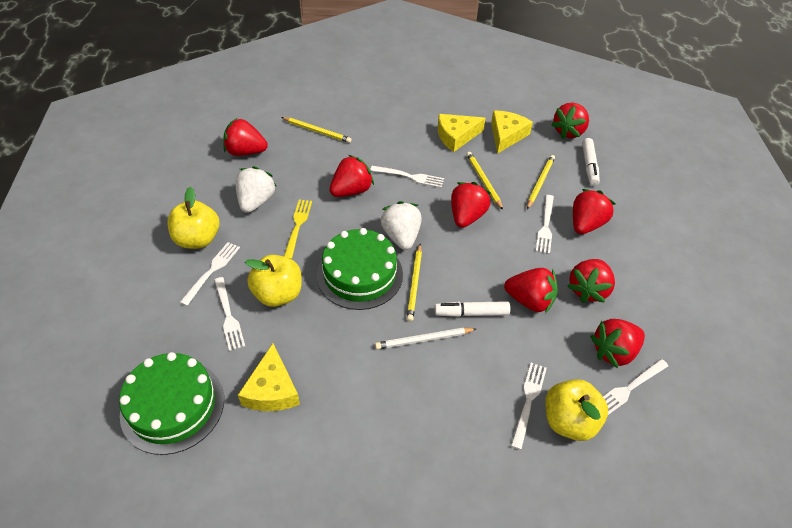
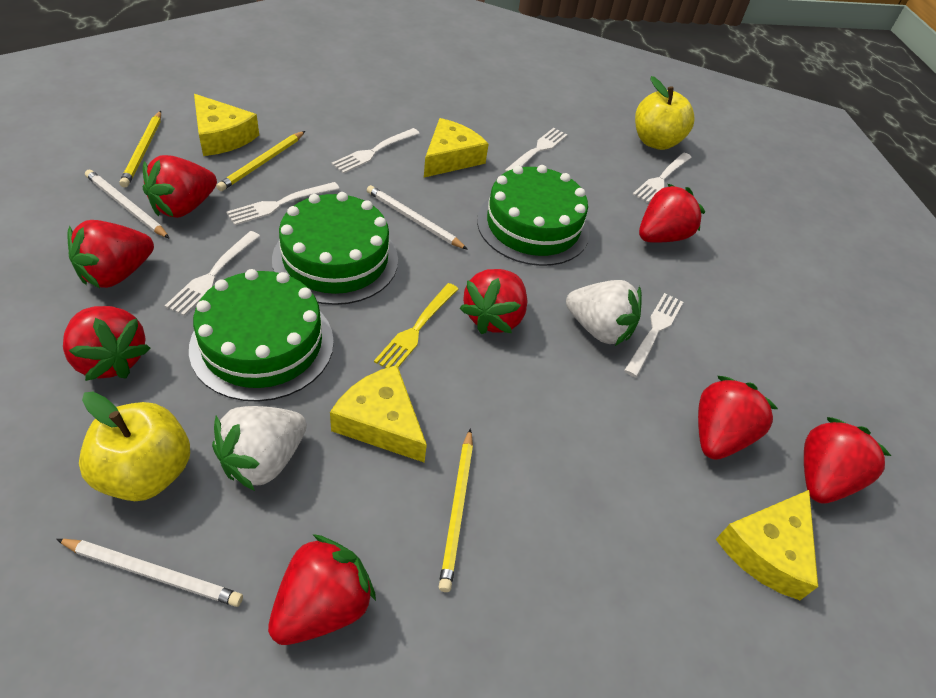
green cake: 2 -> 3
white marker: 2 -> 0
white pencil: 1 -> 3
yellow apple: 3 -> 2
yellow cheese: 3 -> 4
yellow pencil: 4 -> 3

